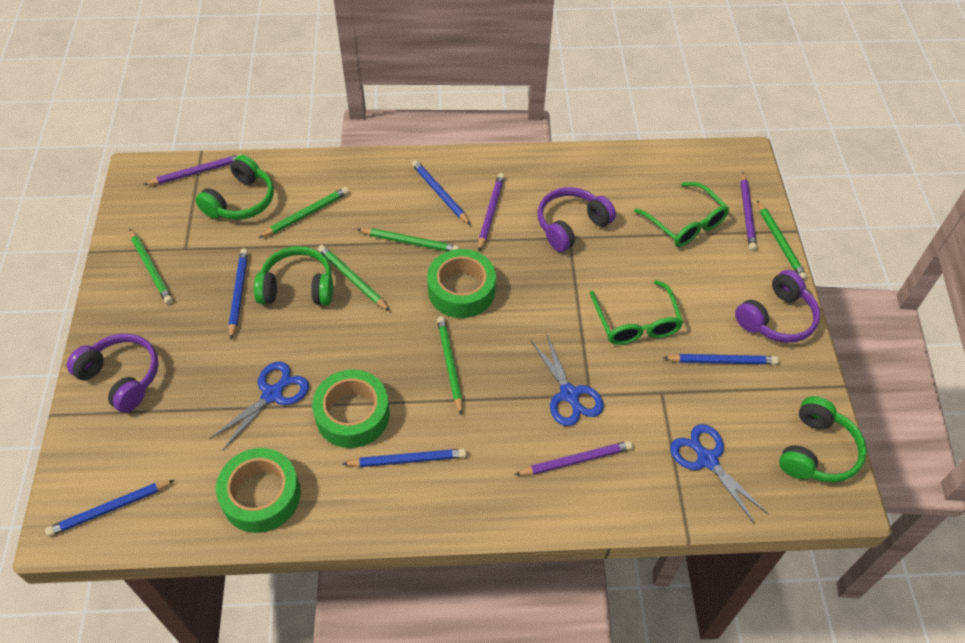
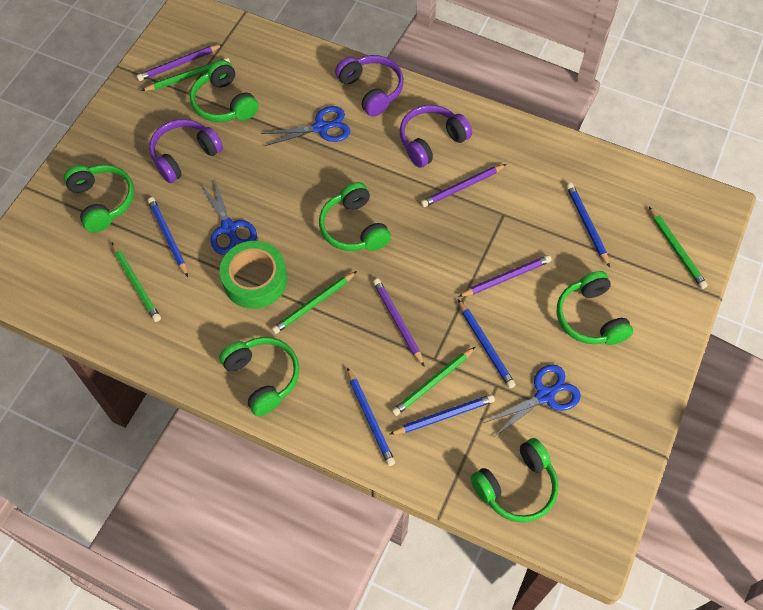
green glasses: 2 -> 0
green headphones: 3 -> 6
green pencil: 6 -> 5
green tape: 3 -> 1

